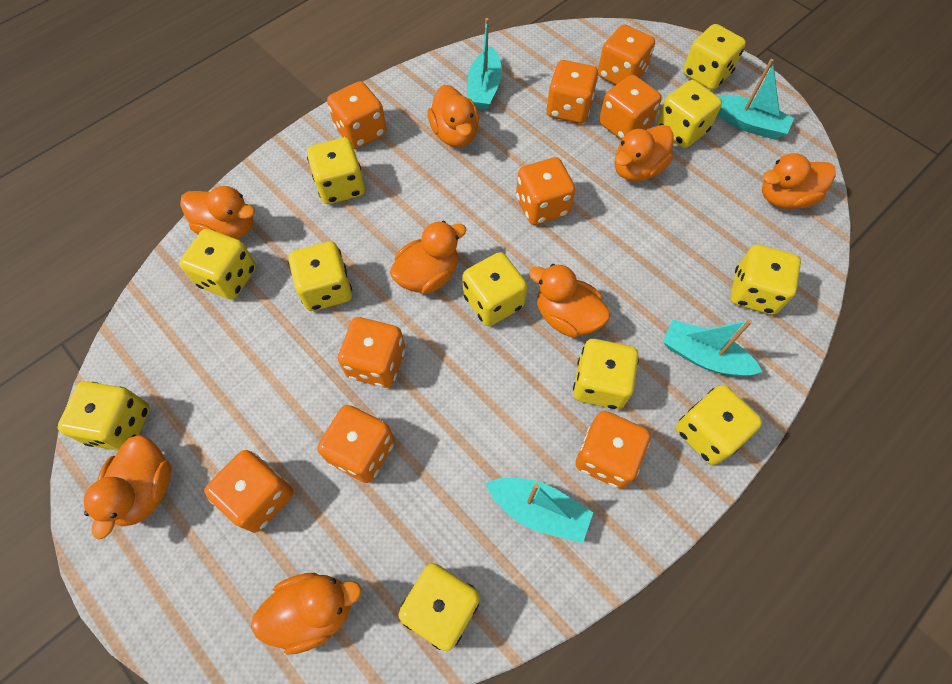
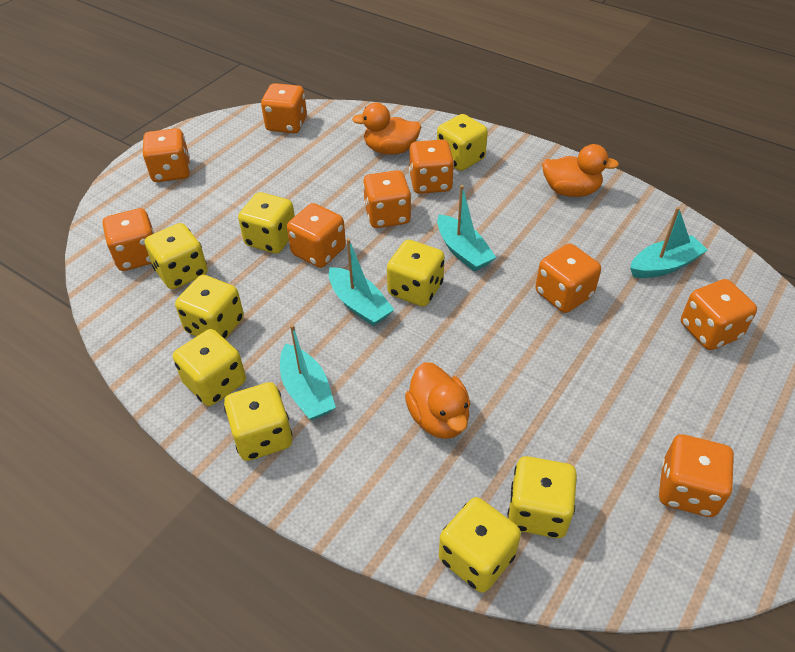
orange duck: 8 -> 3
yellow dice: 11 -> 9

